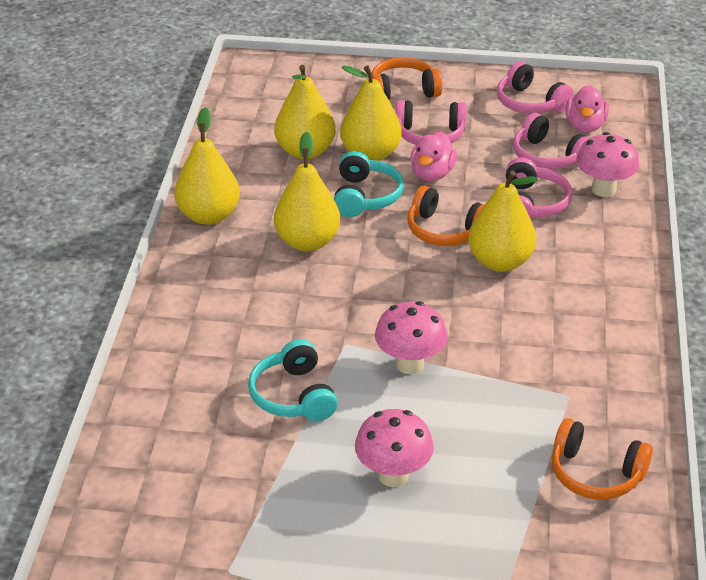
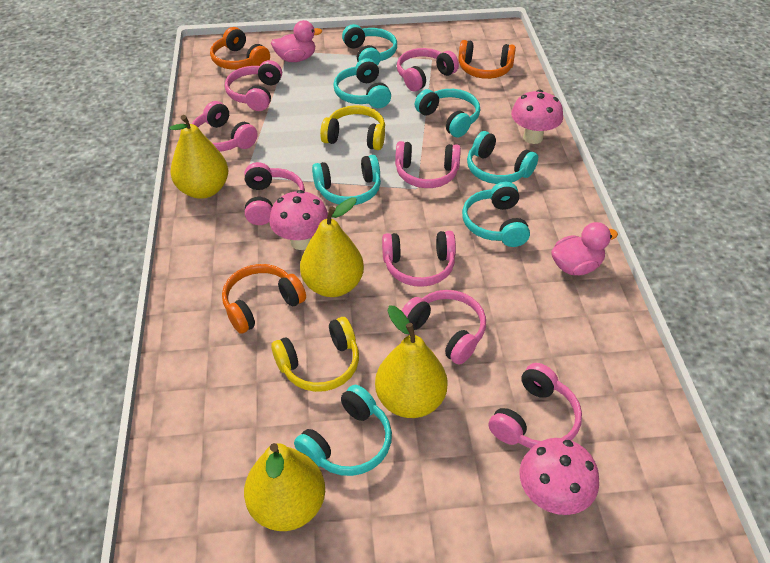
pink headphones: 4 -> 8
turquoise headphones: 2 -> 7
yellow headphones: 0 -> 2
yellow pear: 5 -> 4

